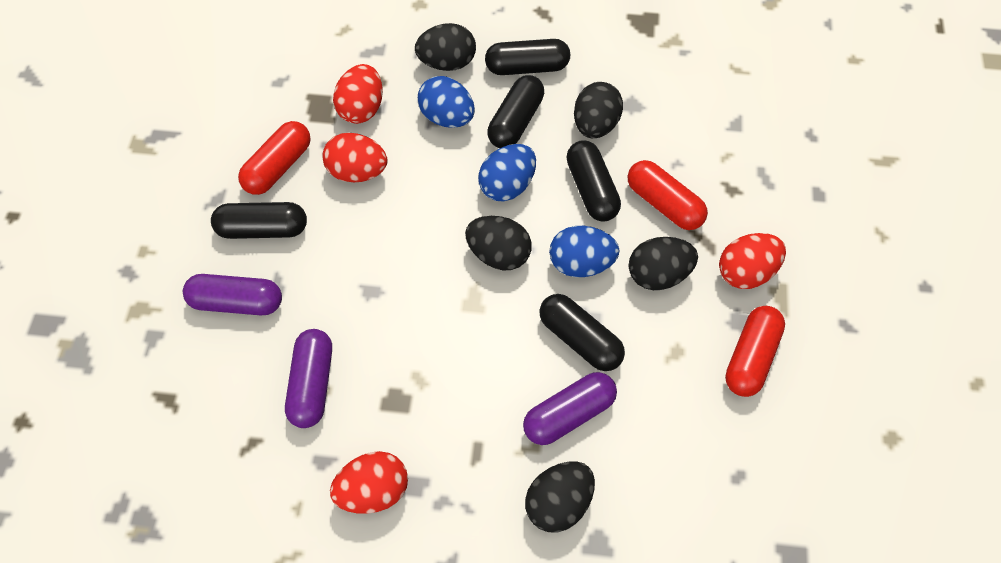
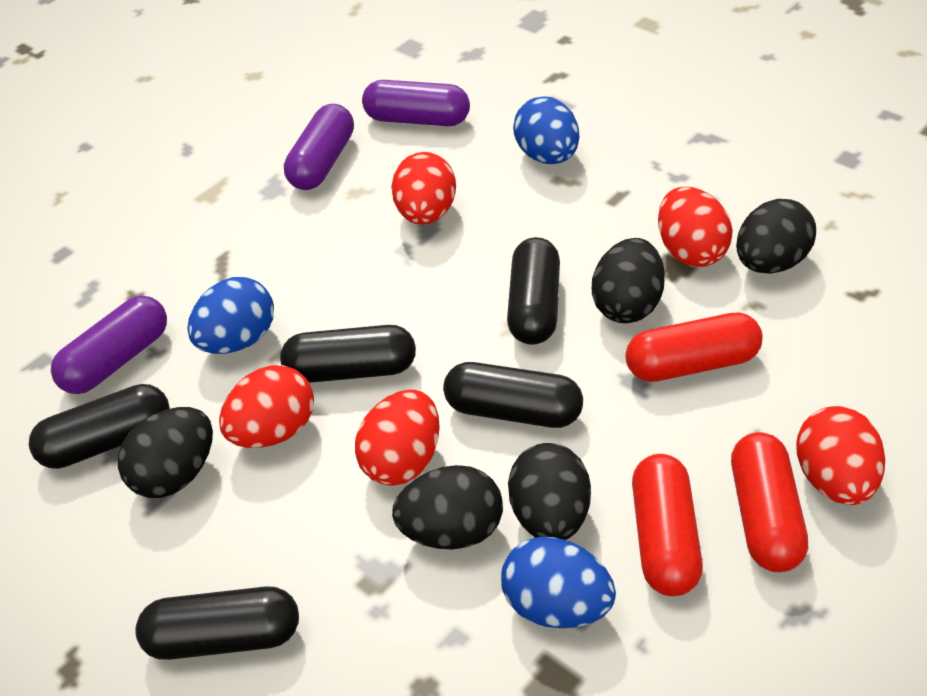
red egg: 4 -> 5

